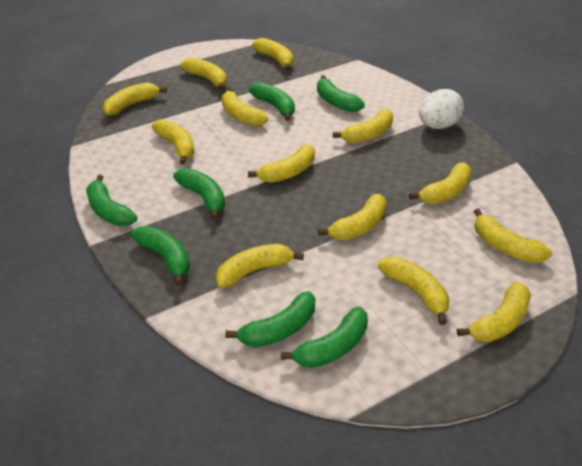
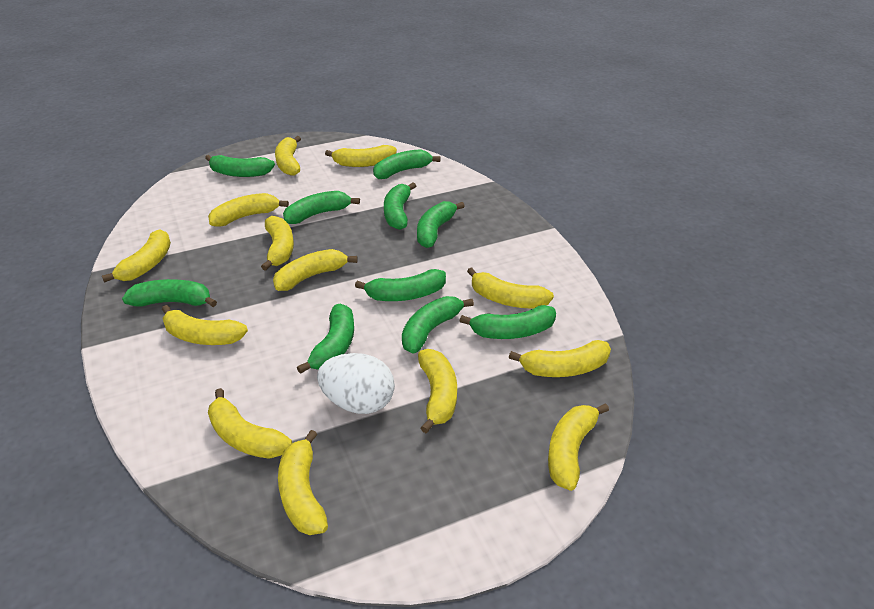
green banana: 7 -> 10

